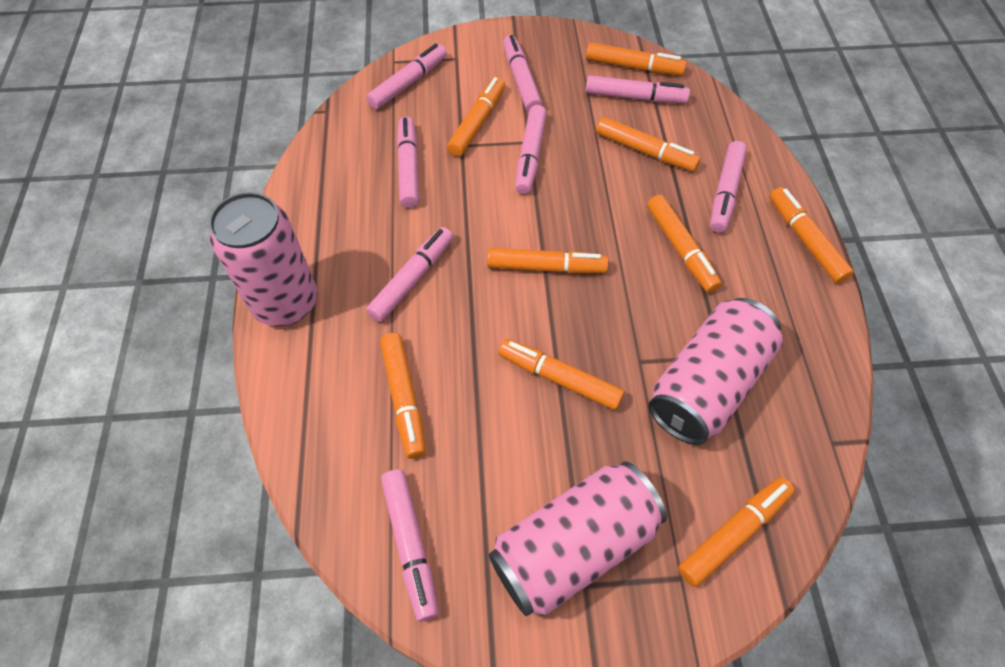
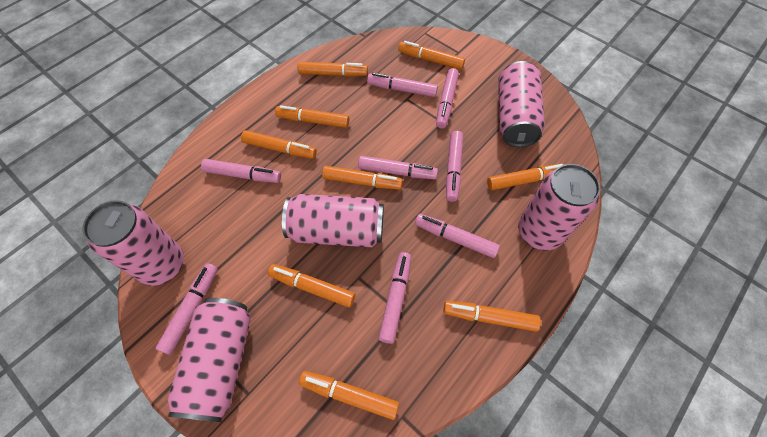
pink can: 3 -> 5

